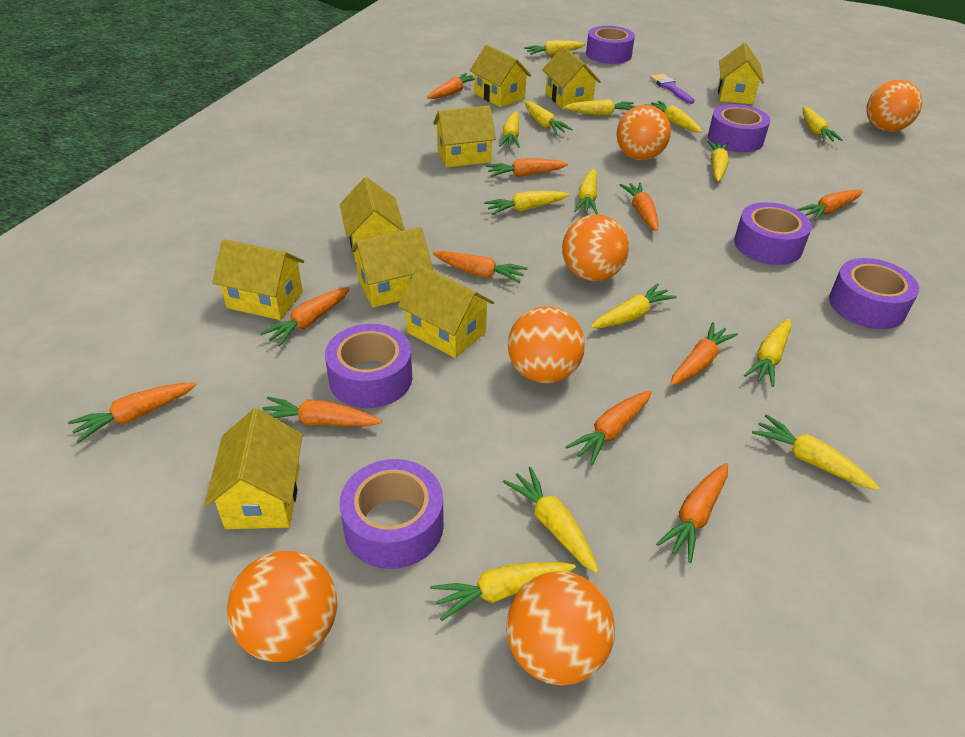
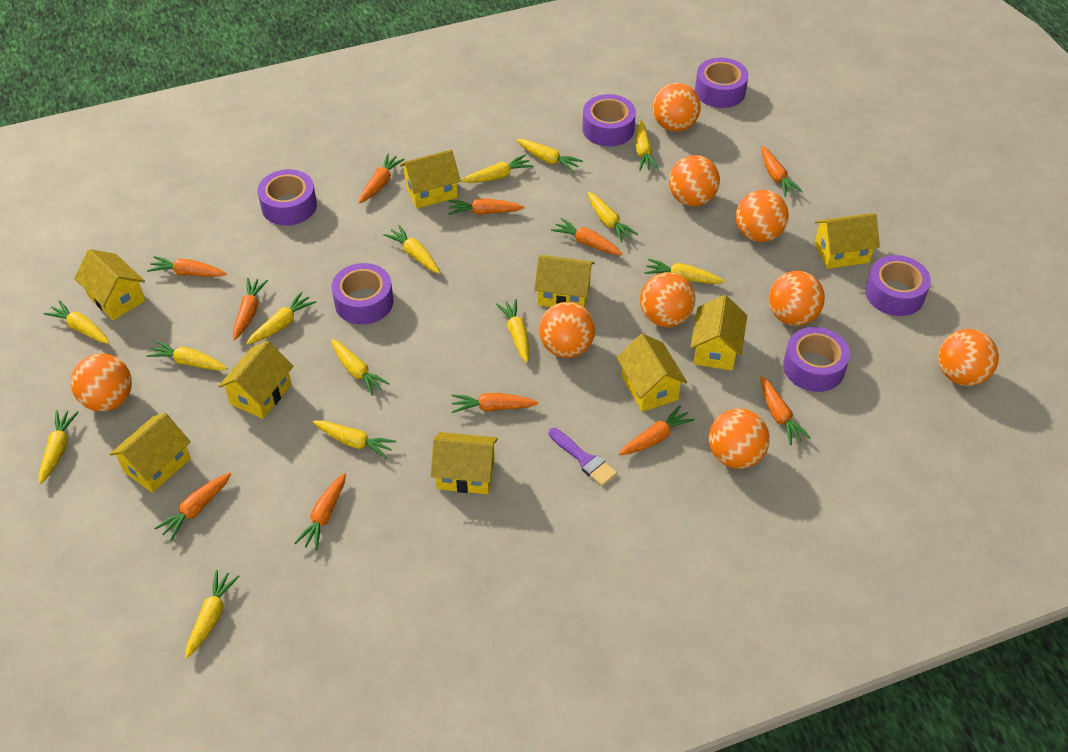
orange ball: 6 -> 9

